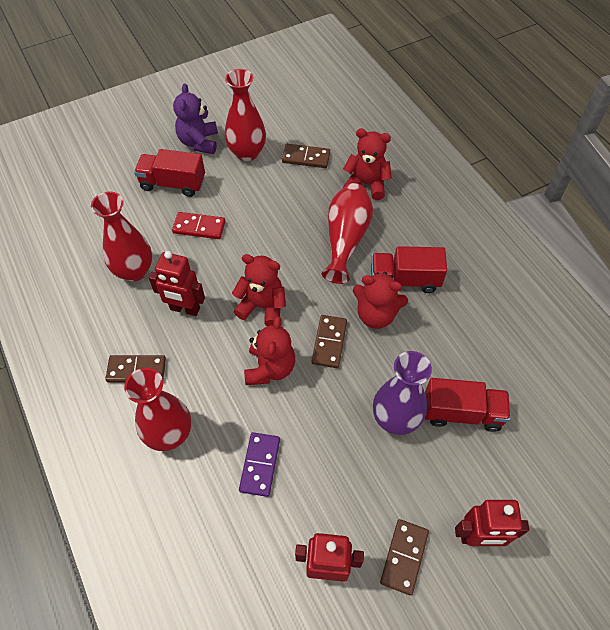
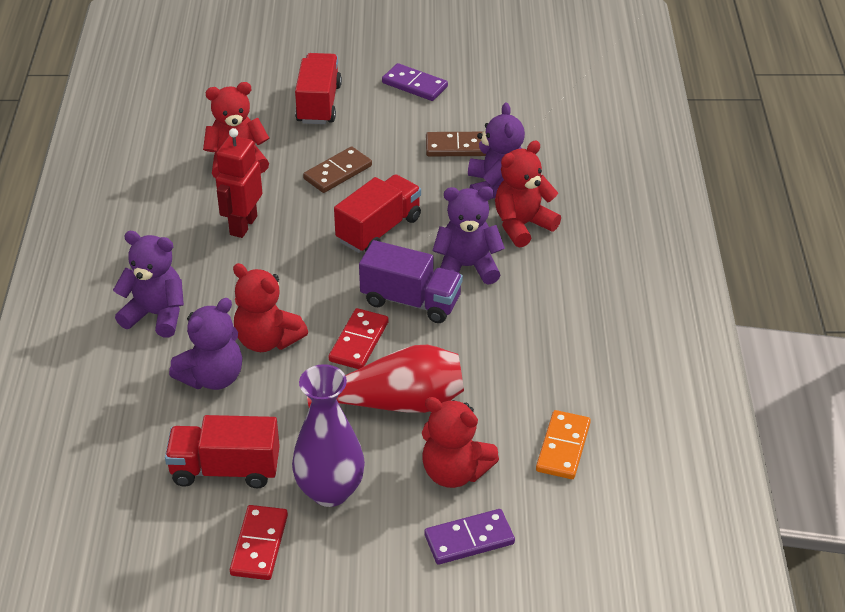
brown domino: 4 -> 2
orange domino: 0 -> 1
purple domino: 1 -> 2
purple teddy bear: 1 -> 4
purple truck: 0 -> 1
red domino: 1 -> 2
red robot: 3 -> 1
red vase: 4 -> 1

